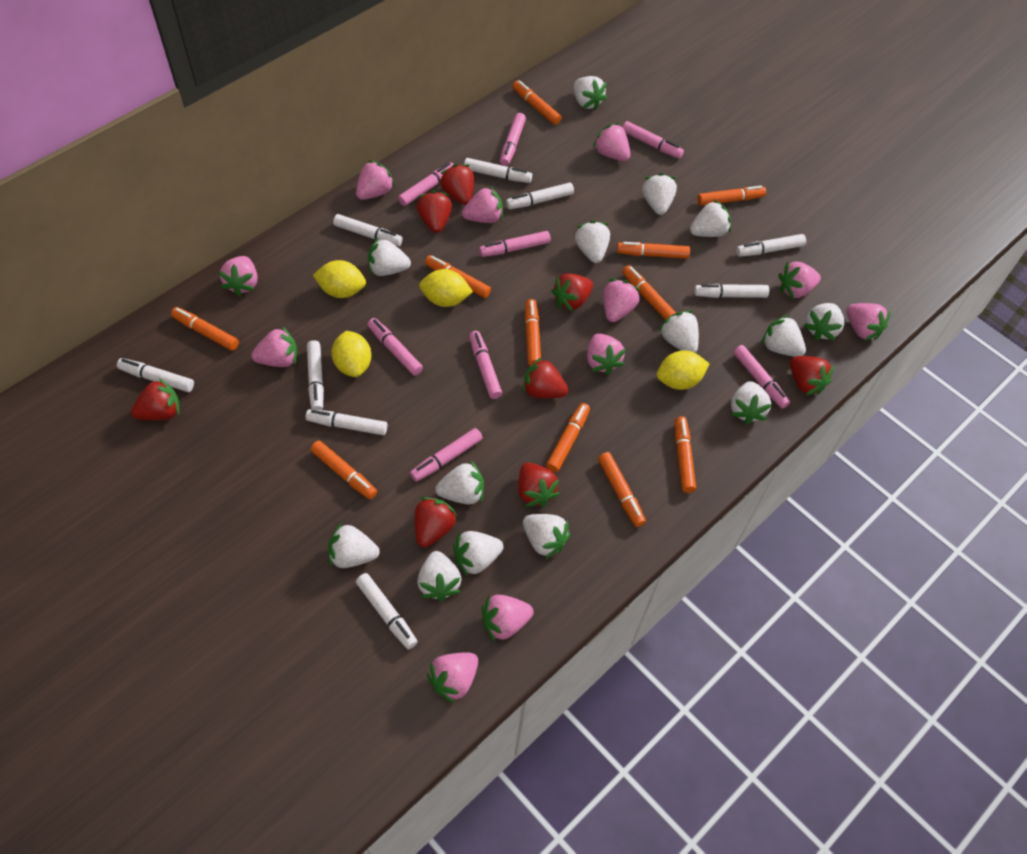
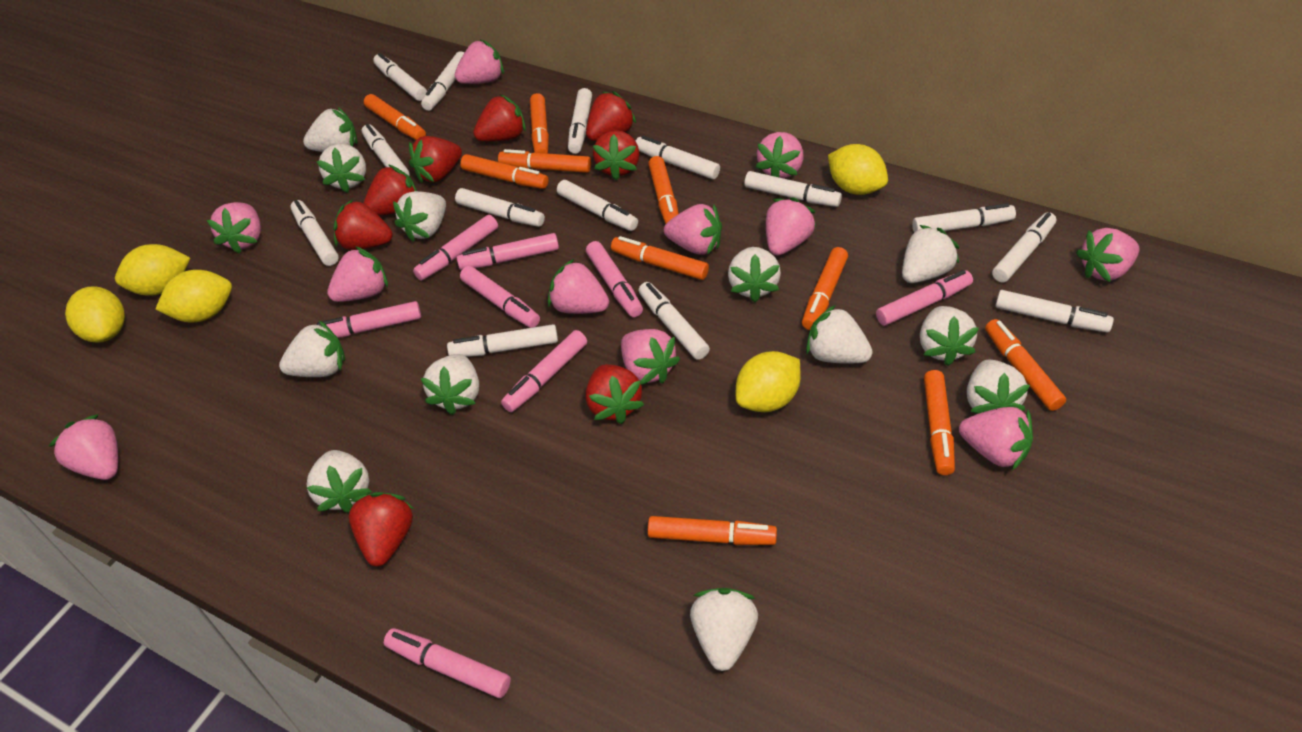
orange marker: 11 -> 10
white marker: 9 -> 14
white strawberry: 14 -> 12
yellow lemon: 4 -> 5

